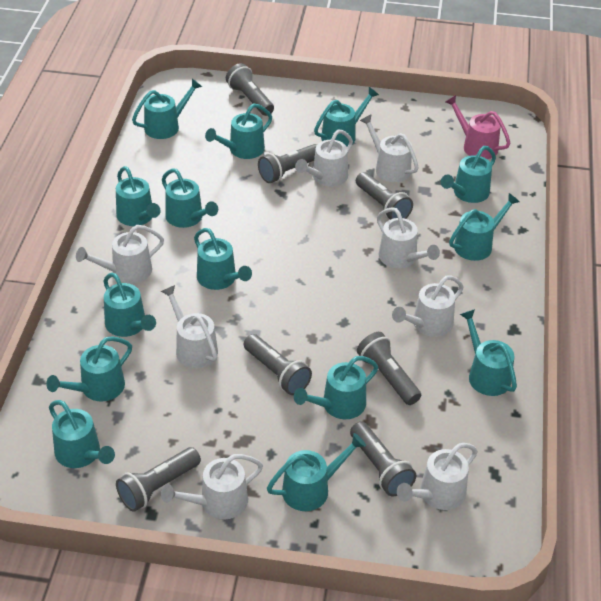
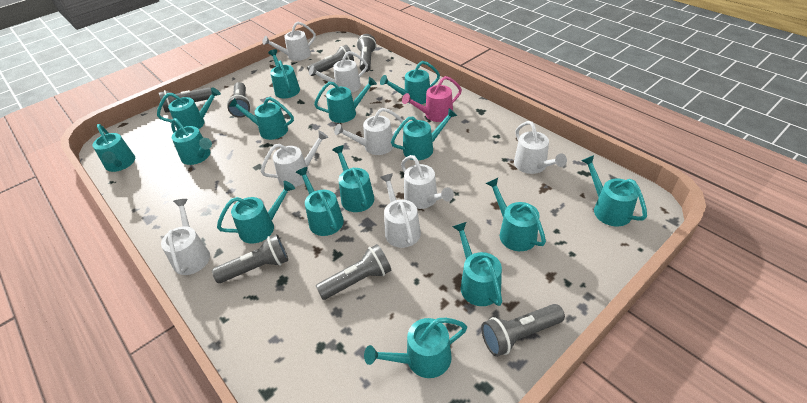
turquoise watering can: 14 -> 15

